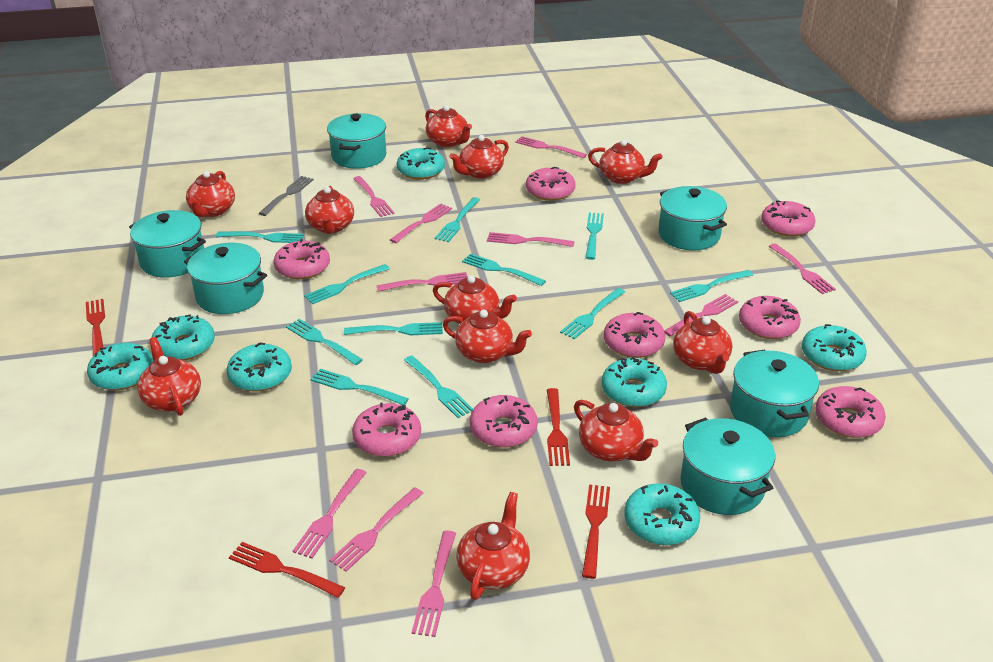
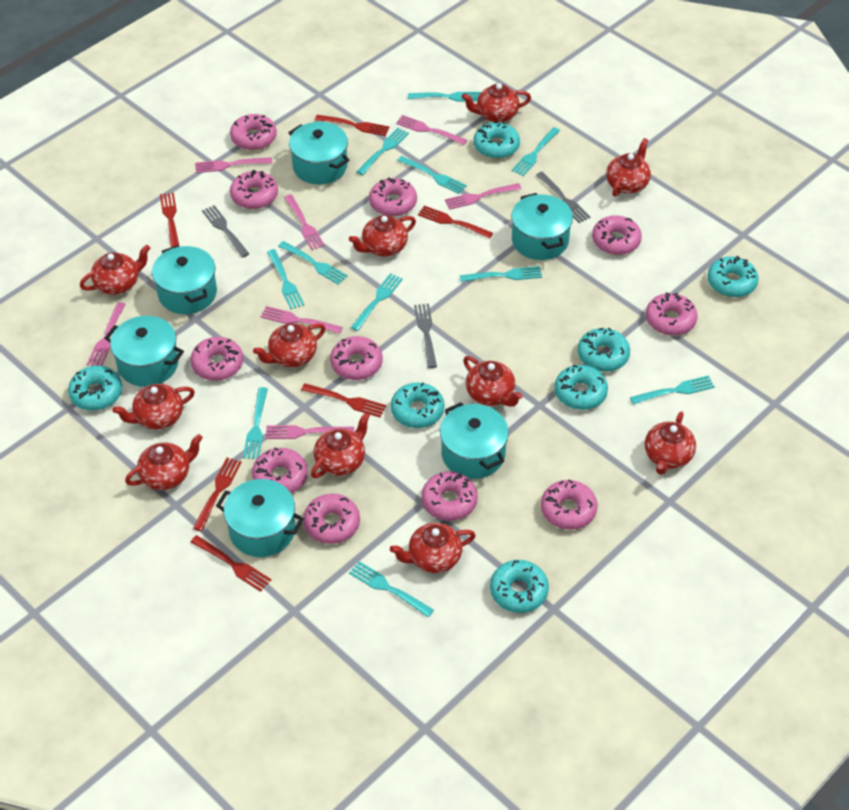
grey fork: 1 -> 3
pink donut: 8 -> 11
pink fork: 10 -> 7
red fork: 4 -> 6

